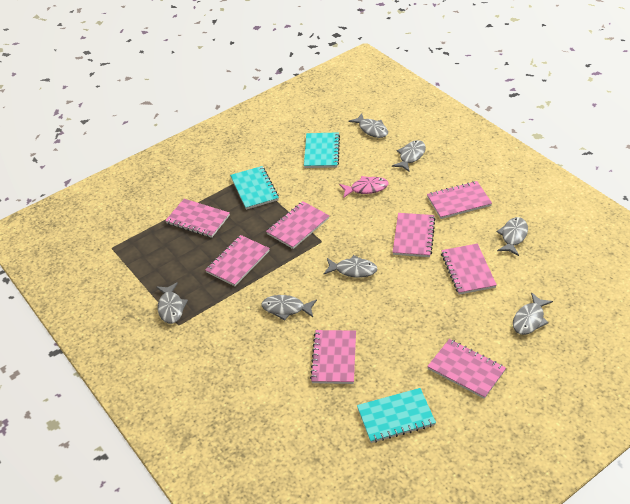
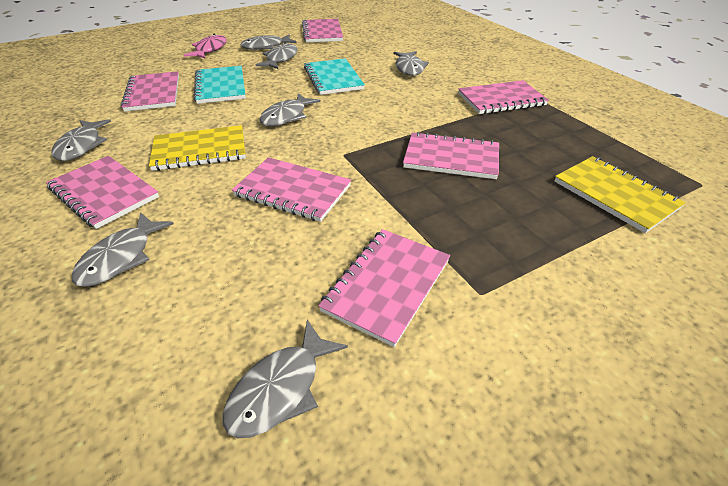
pink notebook: 8 -> 7
turquoise notebook: 3 -> 2
yellow notebook: 0 -> 2

